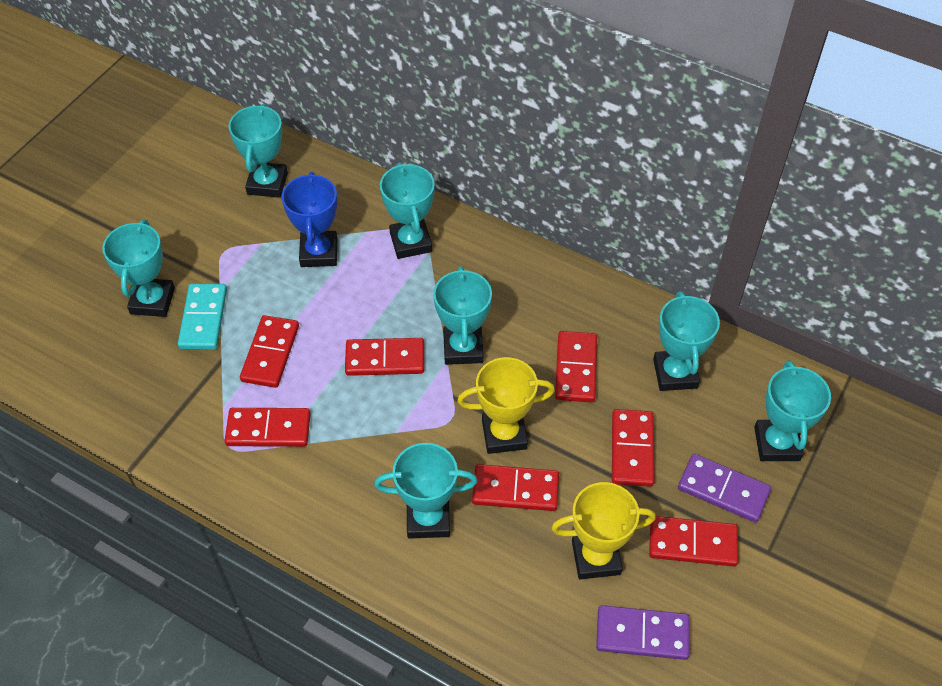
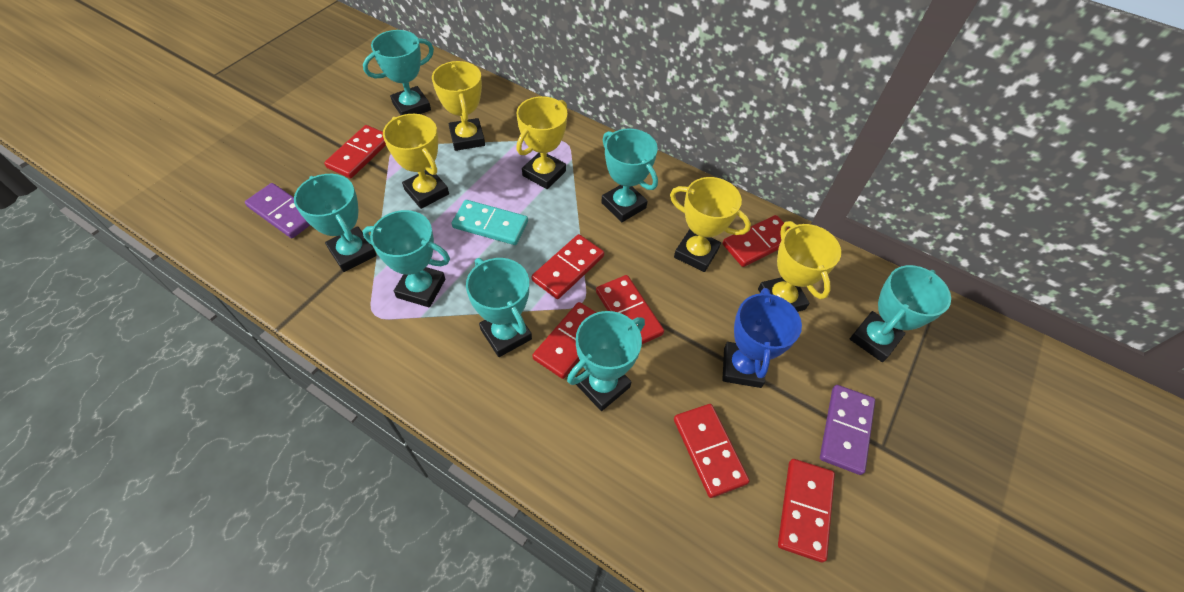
yellow trophy: 2 -> 5

